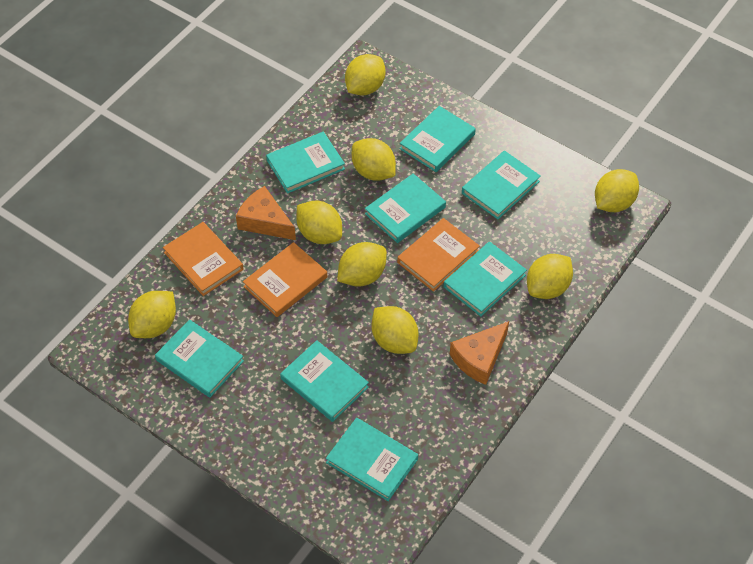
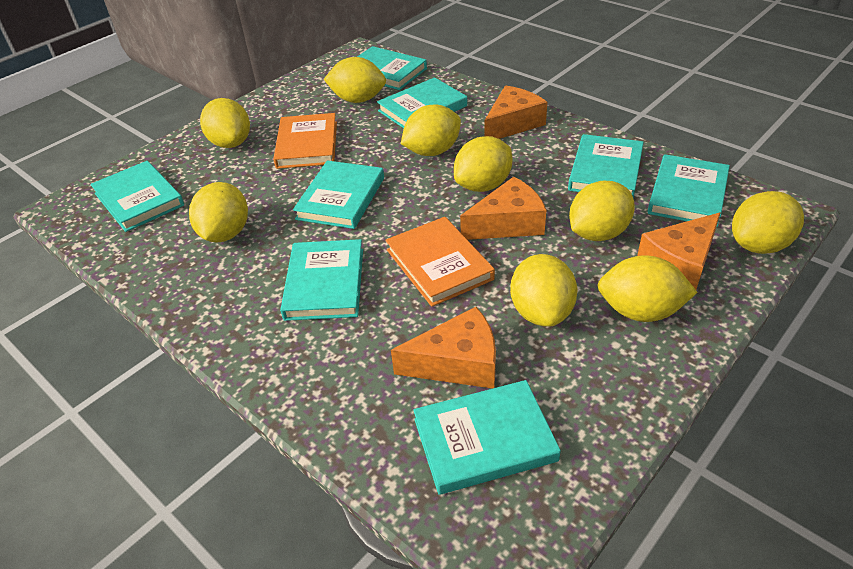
orange book: 3 -> 2
orange cheese: 2 -> 4
yellow lemon: 8 -> 9

